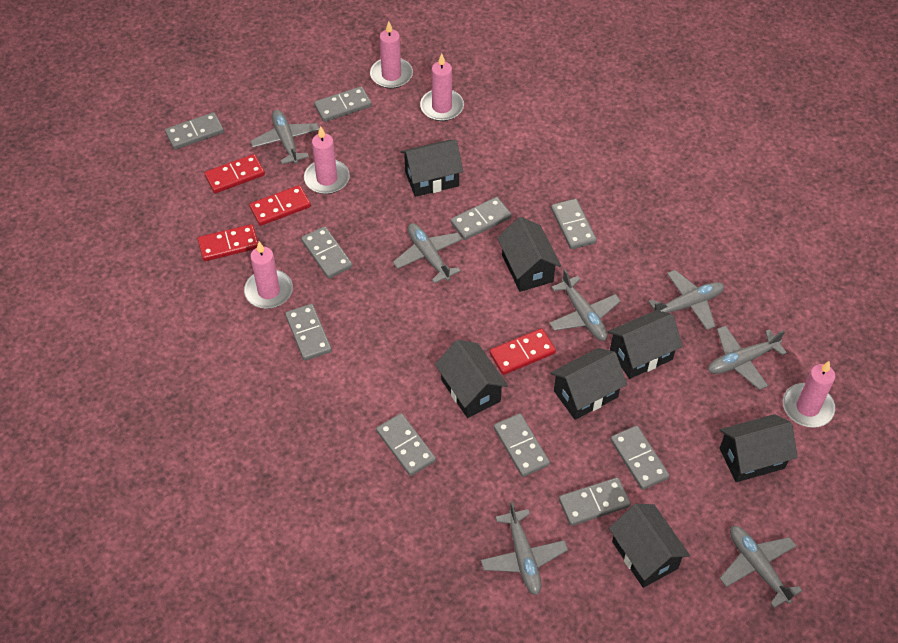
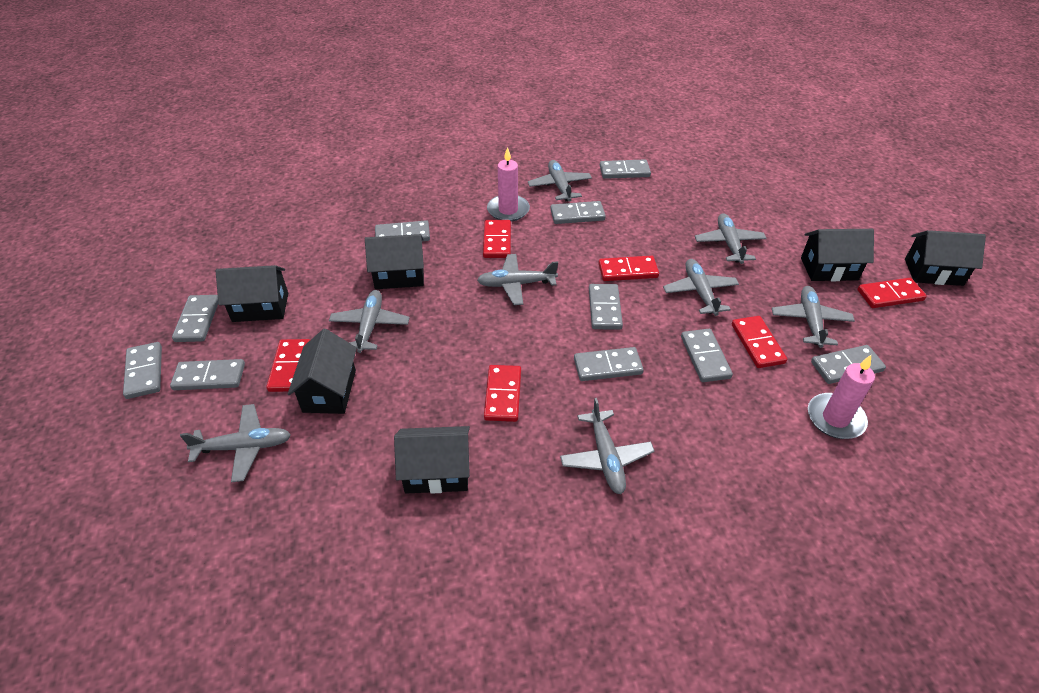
black house: 7 -> 6
grey plane: 7 -> 8
pink candle: 5 -> 2
red domino: 4 -> 6

